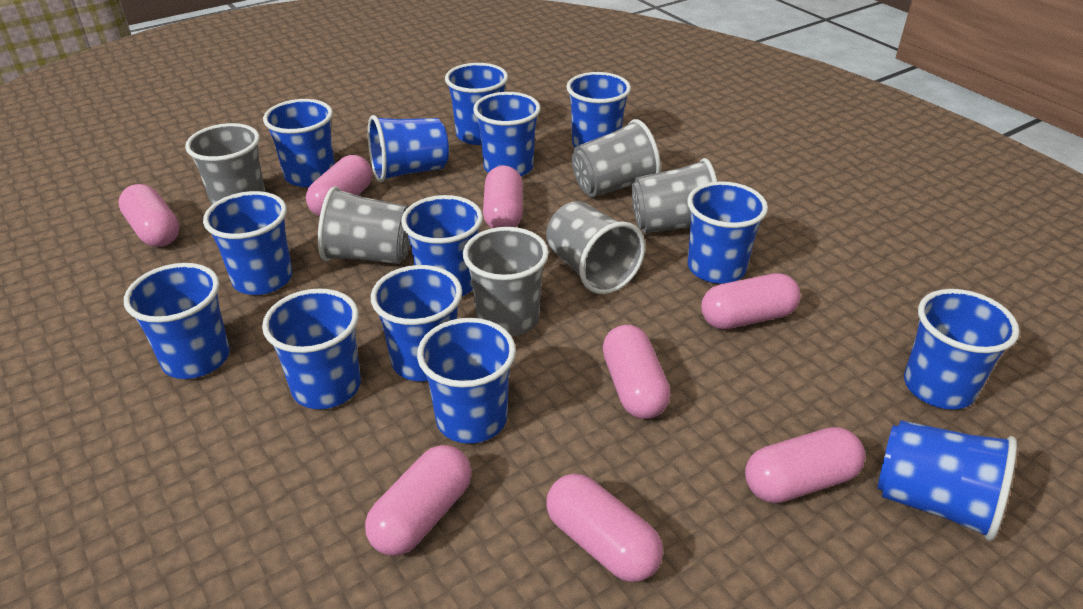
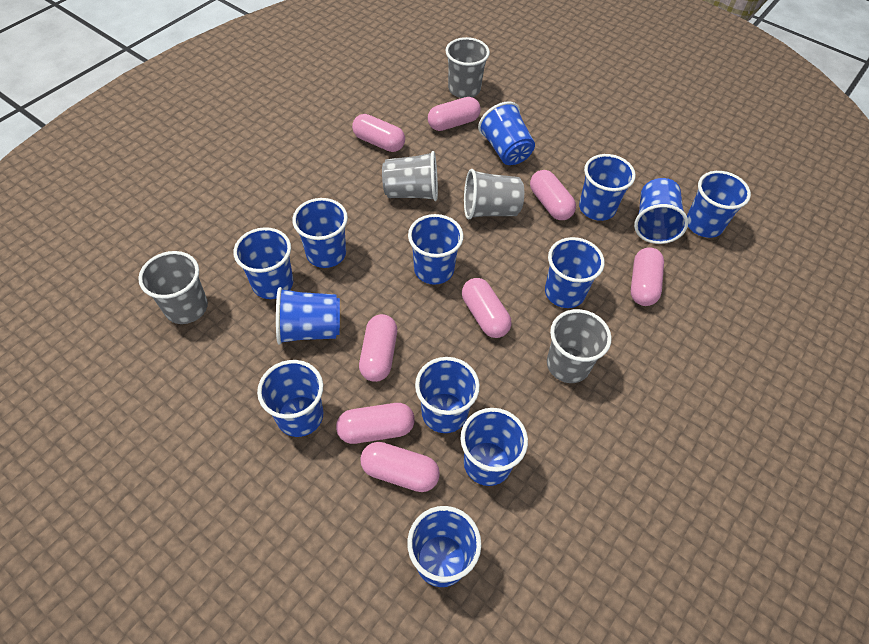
blue cup: 14 -> 13
grey cup: 6 -> 5

